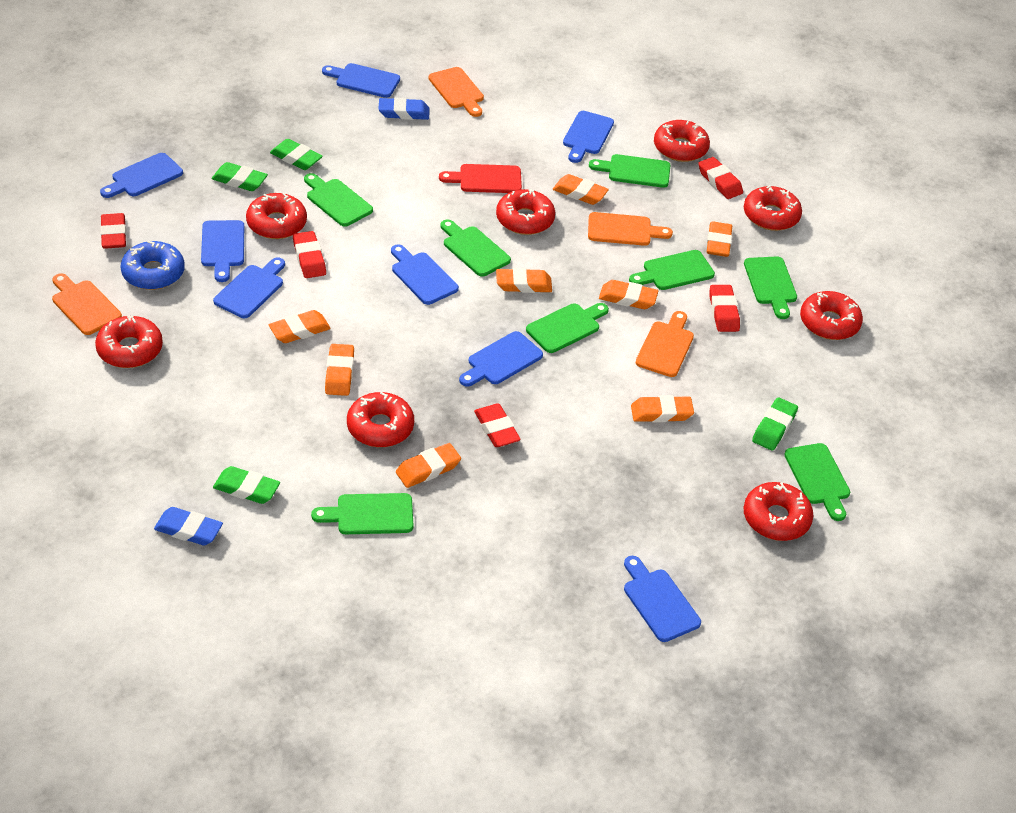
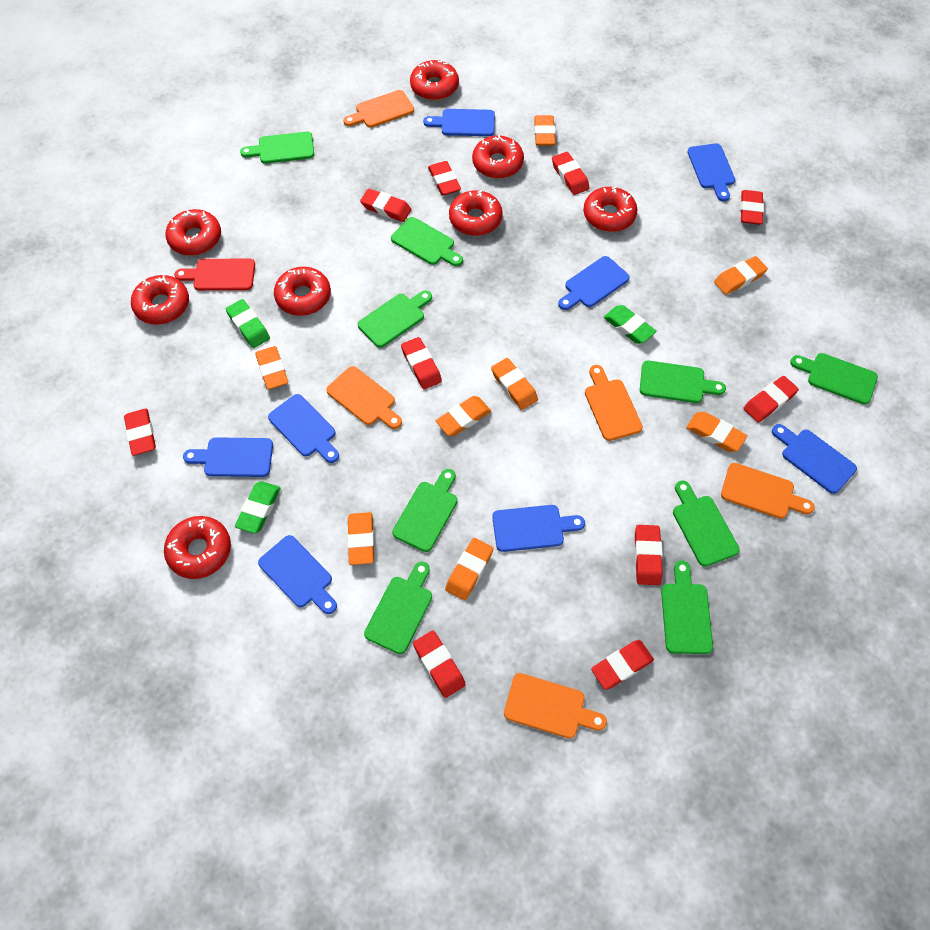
blue donut: 1 -> 0
blue eraser: 2 -> 0
green cutting board: 8 -> 9
green eraser: 4 -> 3
orange cutting board: 4 -> 5
red eraser: 5 -> 10

